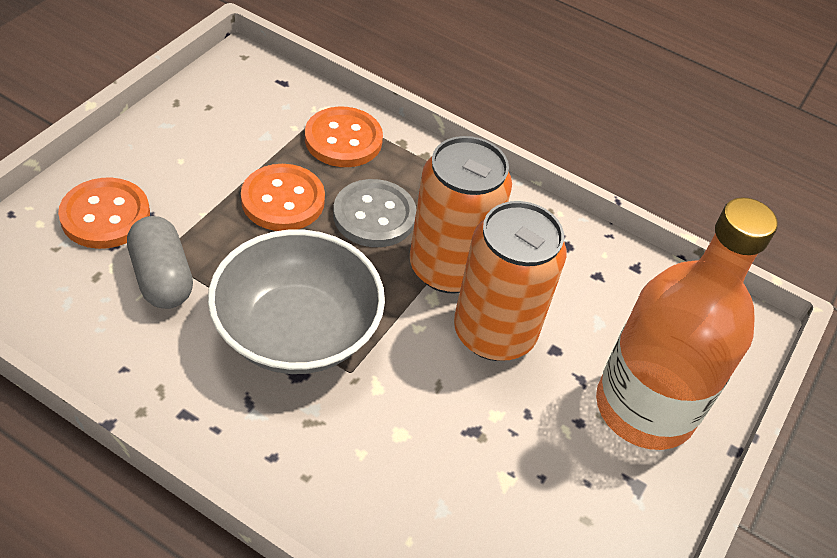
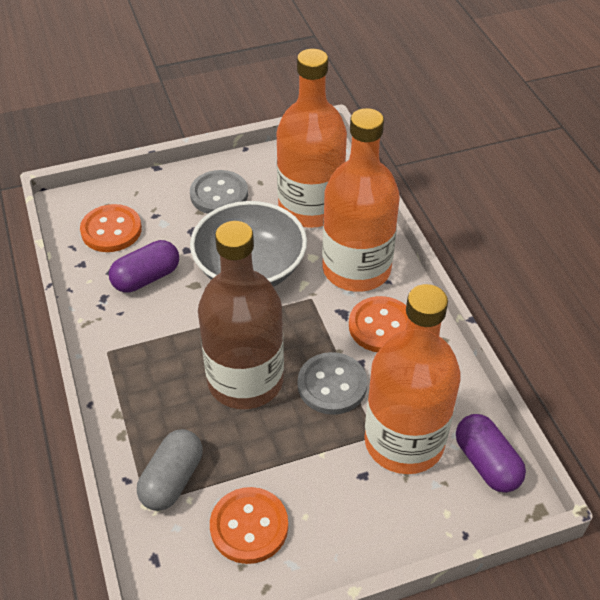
brown bottle: 0 -> 1
grey button: 1 -> 2
orange bottle: 1 -> 3
orange can: 2 -> 0
purple capsule: 0 -> 2

